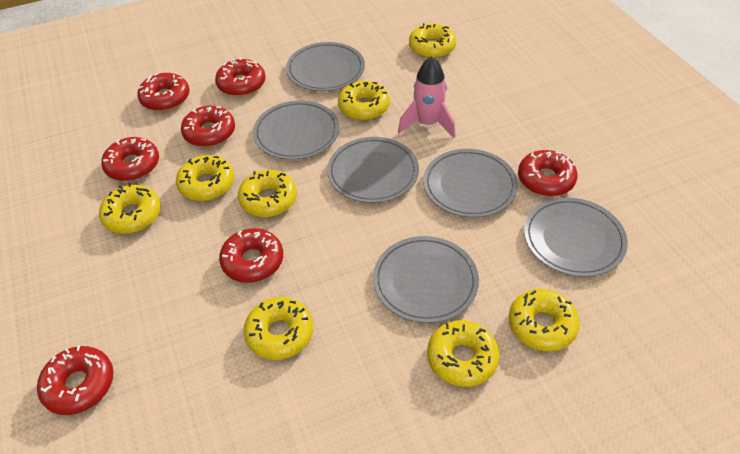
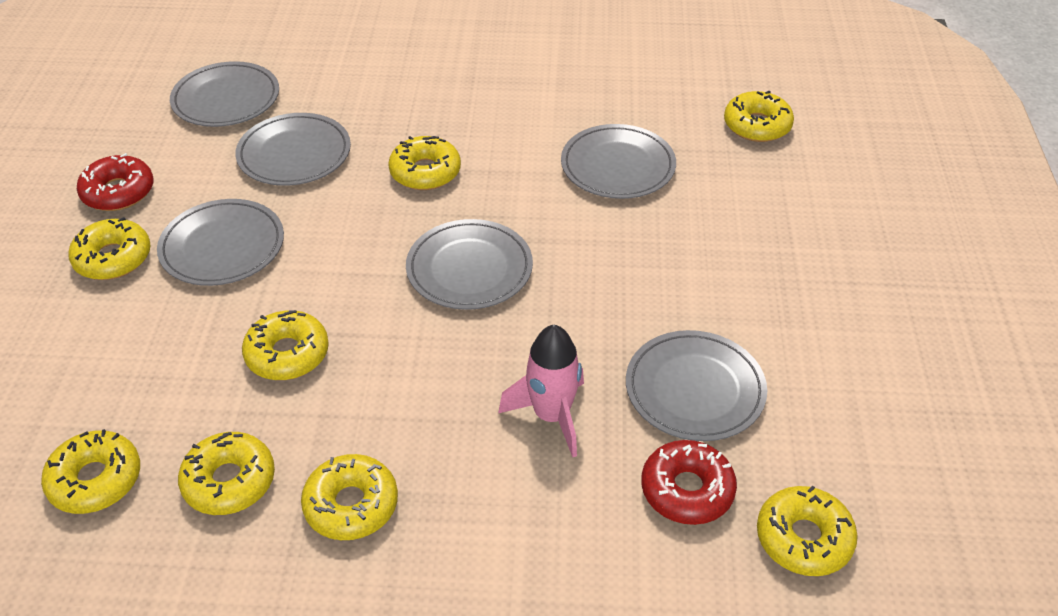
red donut: 7 -> 2

